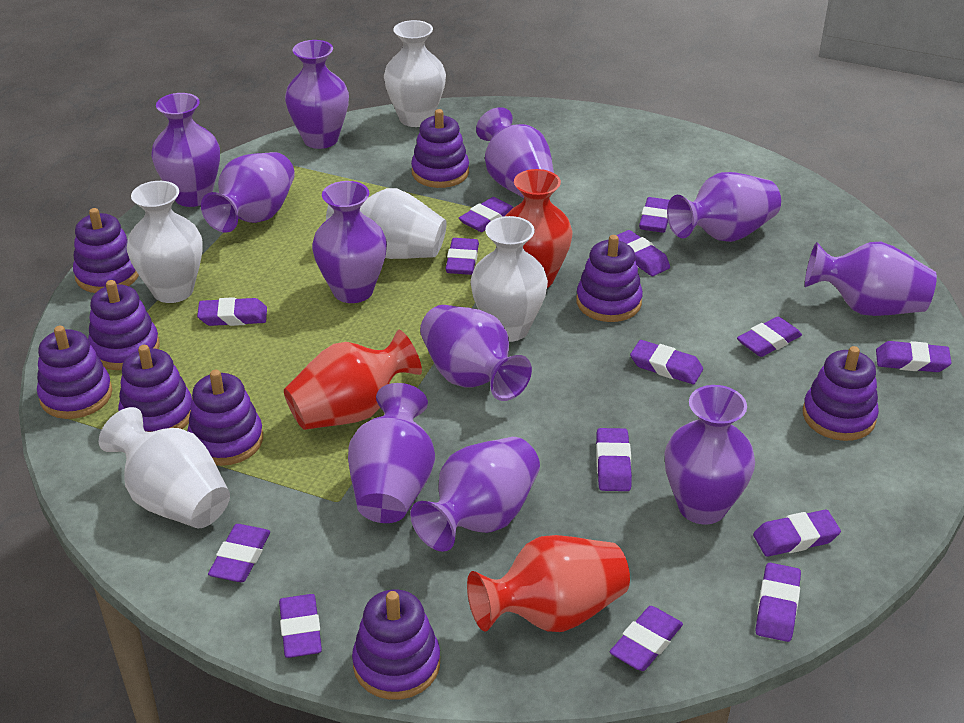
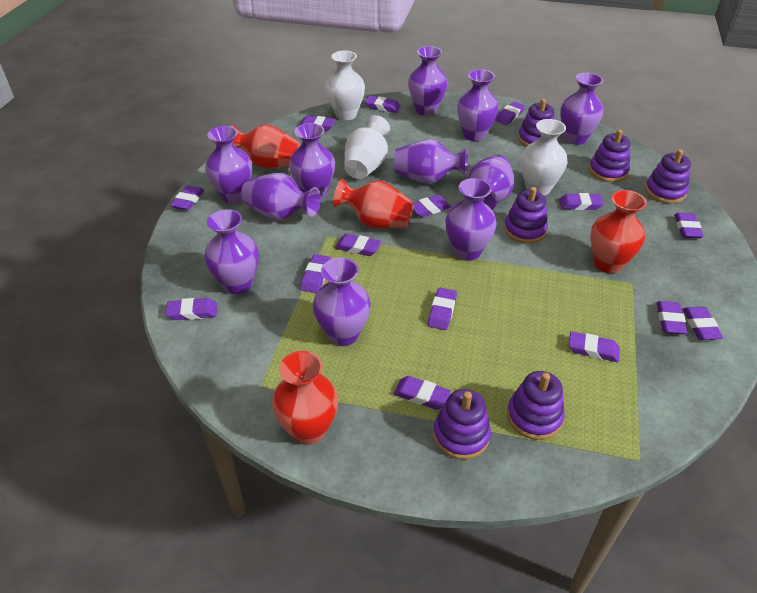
purple eraser: 14 -> 15
purple stacking toy: 9 -> 6
red vase: 3 -> 4
white vase: 5 -> 3

